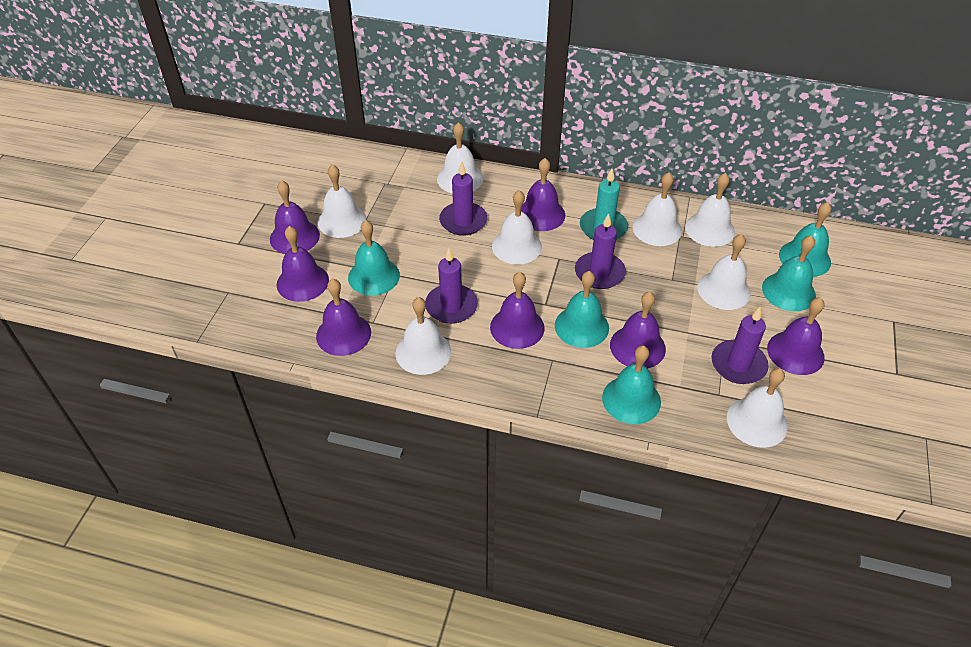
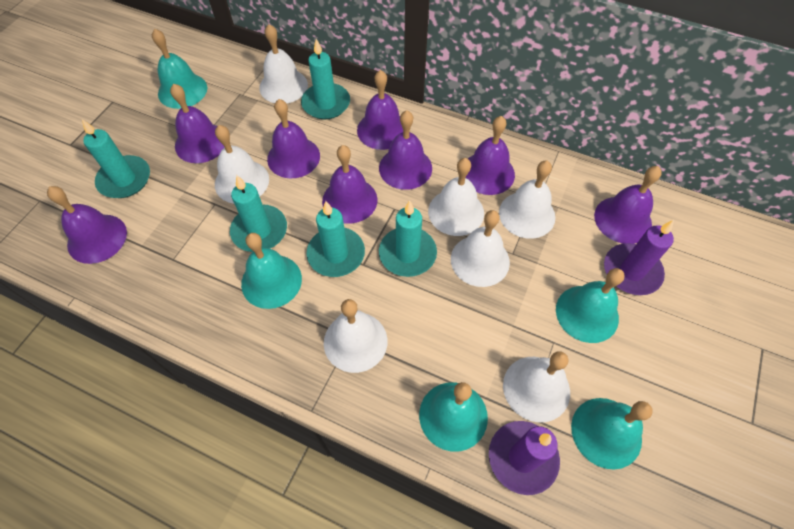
purple bell: 7 -> 8
purple candle: 4 -> 2
turquoise candle: 1 -> 5
white bell: 8 -> 7

